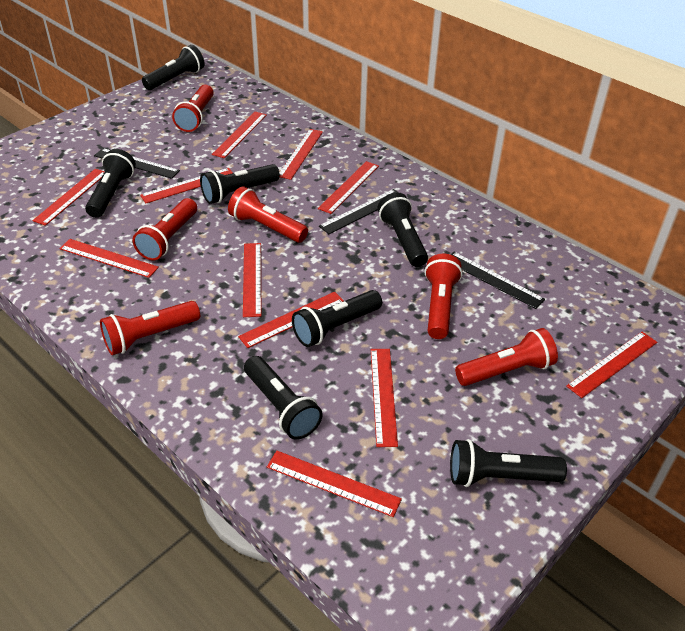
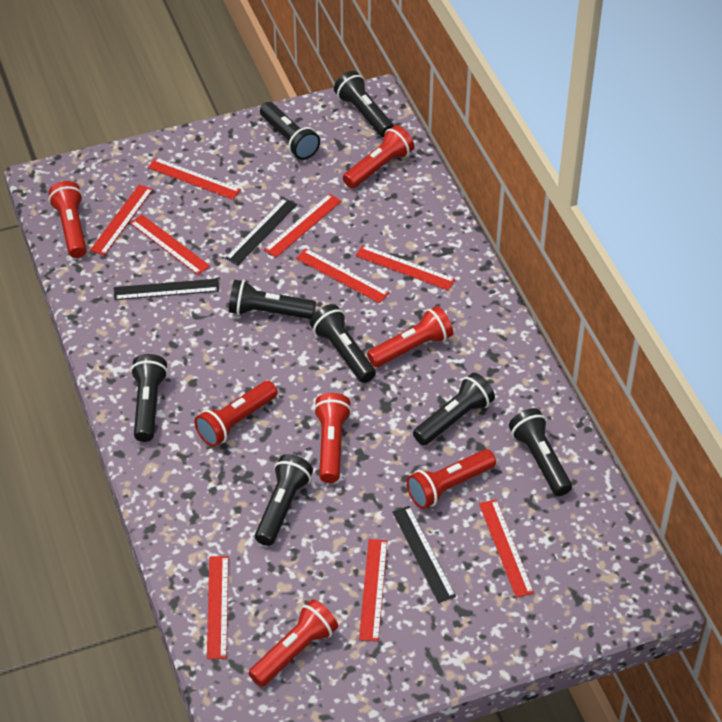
black flashlight: 7 -> 8
red flashlight: 6 -> 7
red ruler: 11 -> 9

